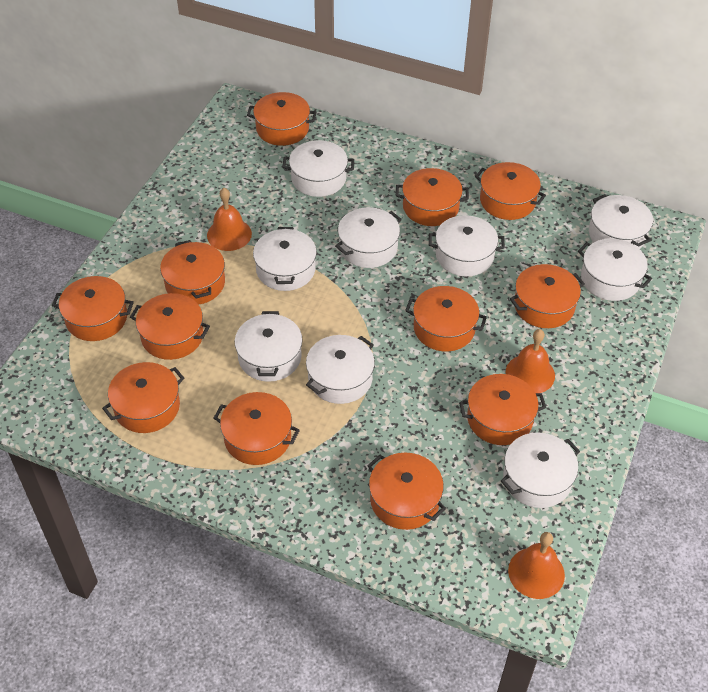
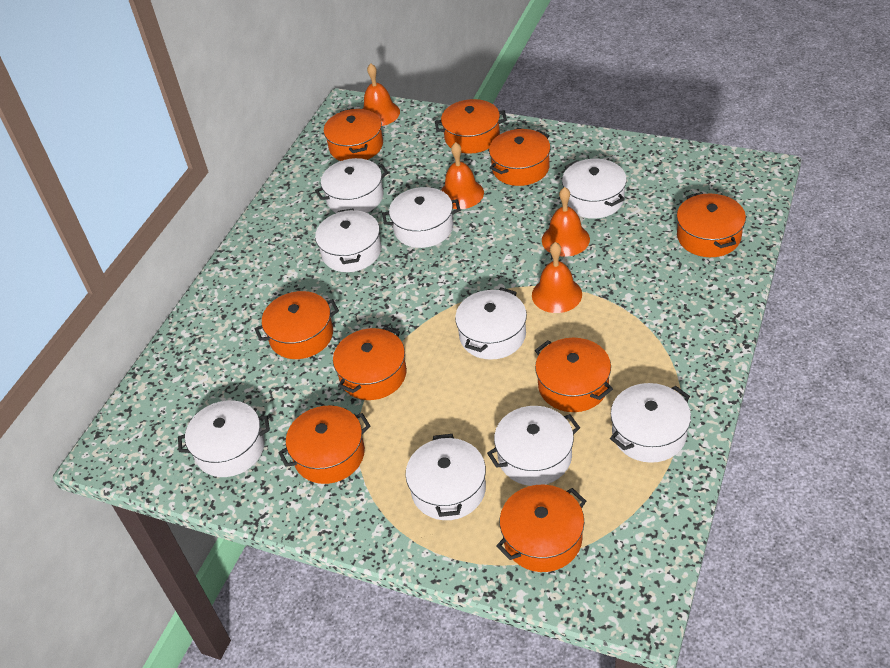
orange bell: 3 -> 4
orange pot: 12 -> 9

